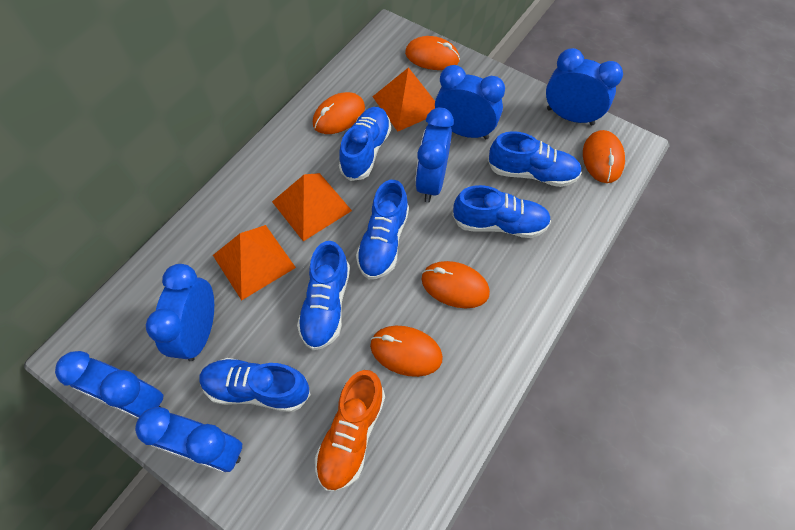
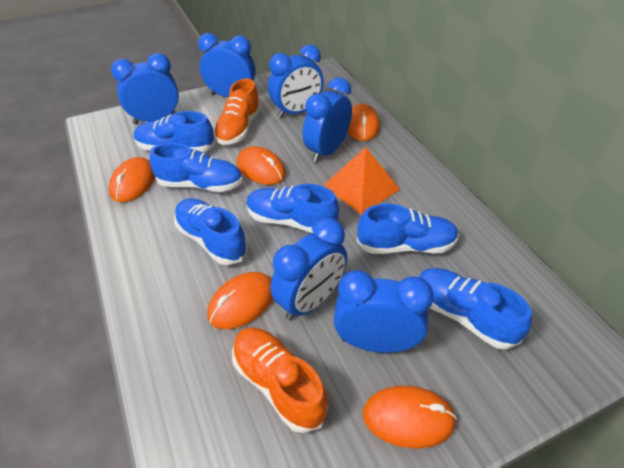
orange pyramid: 3 -> 1
orange shoe: 1 -> 2

